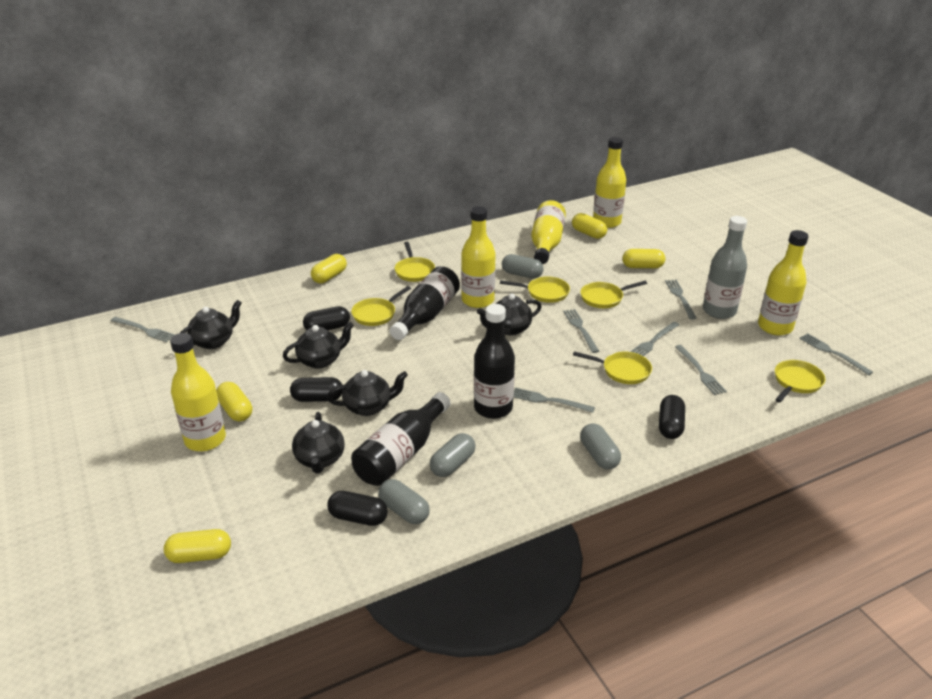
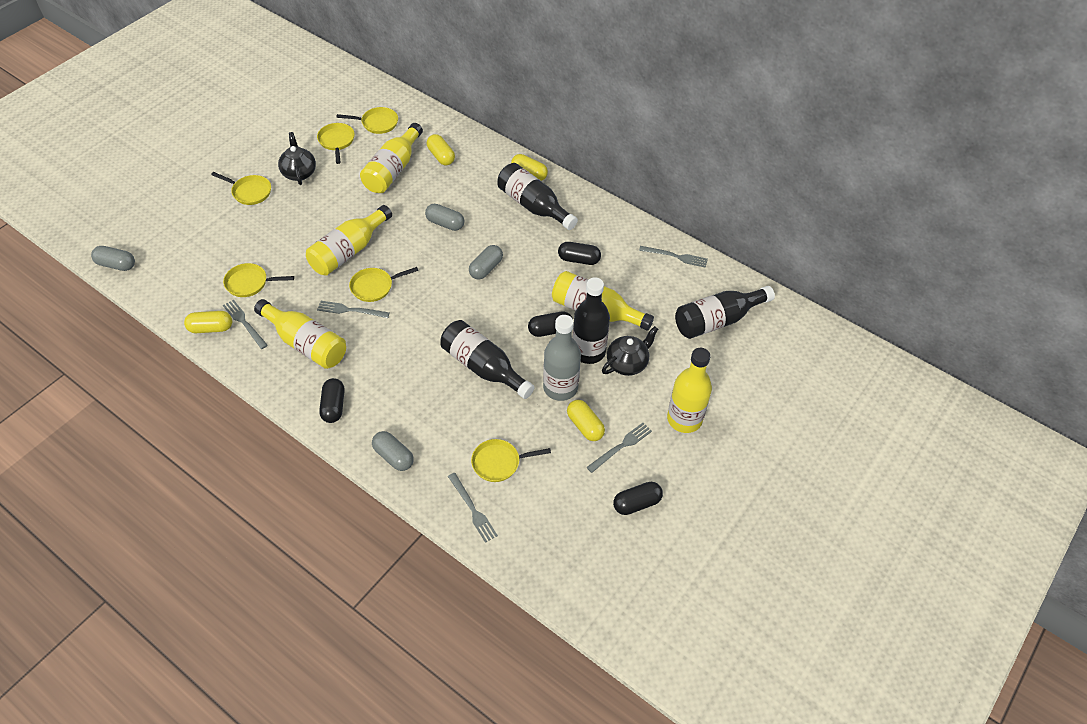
black bottle: 3 -> 4
black teapot: 5 -> 2
grey fork: 7 -> 5
yellow capsule: 5 -> 4

